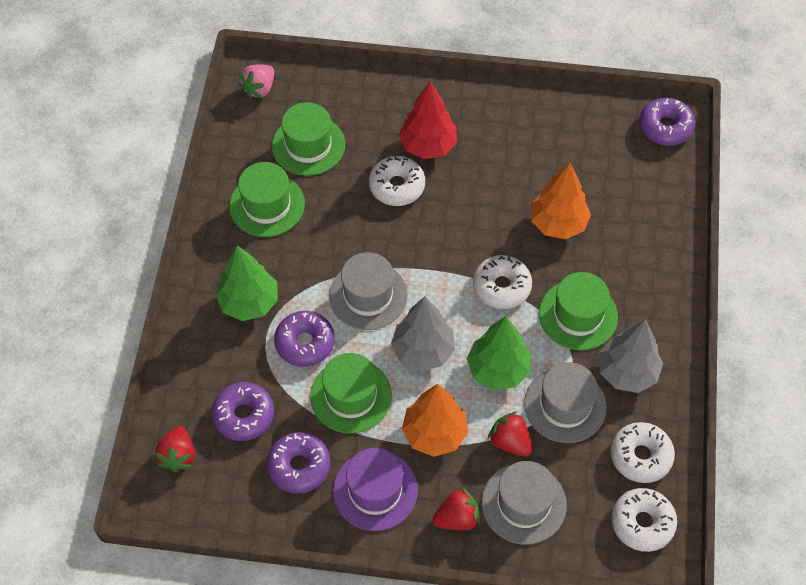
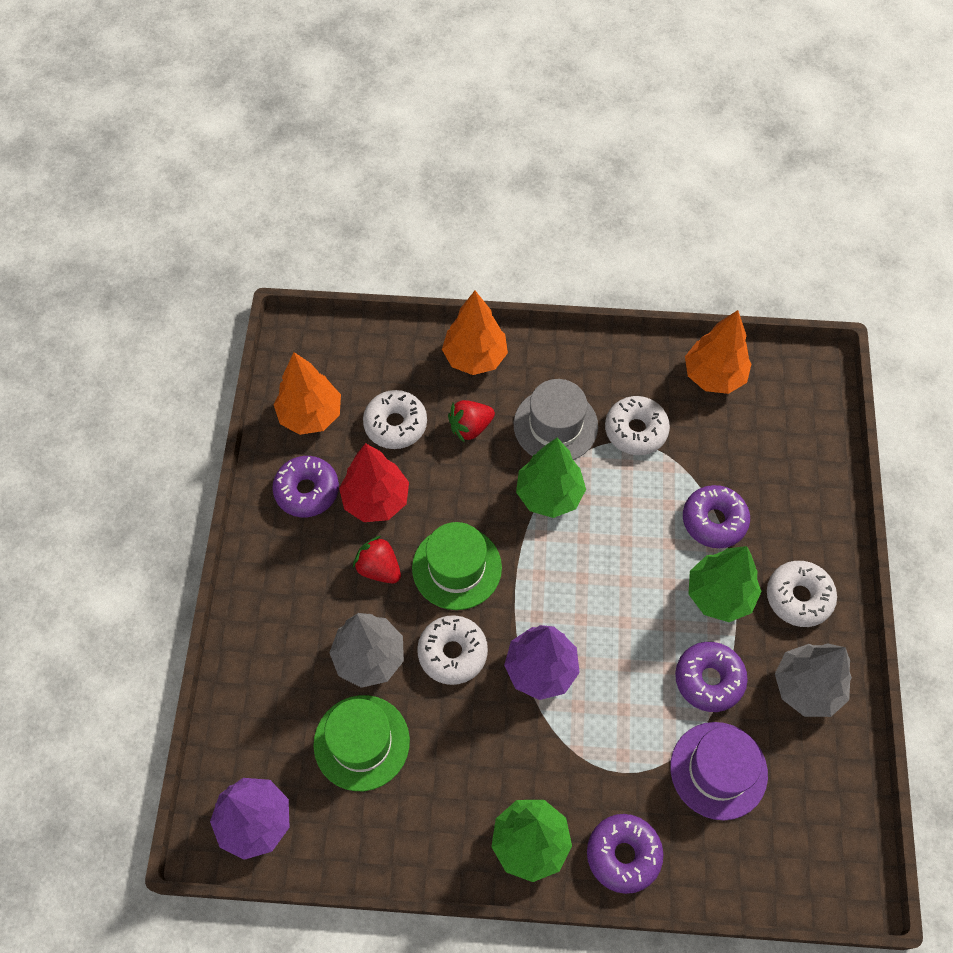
green hat: 4 -> 2
green tree: 2 -> 3
grey hat: 3 -> 1
orange tree: 2 -> 3
pink strawberry: 1 -> 0
purple tree: 0 -> 2
red strawberry: 3 -> 2

